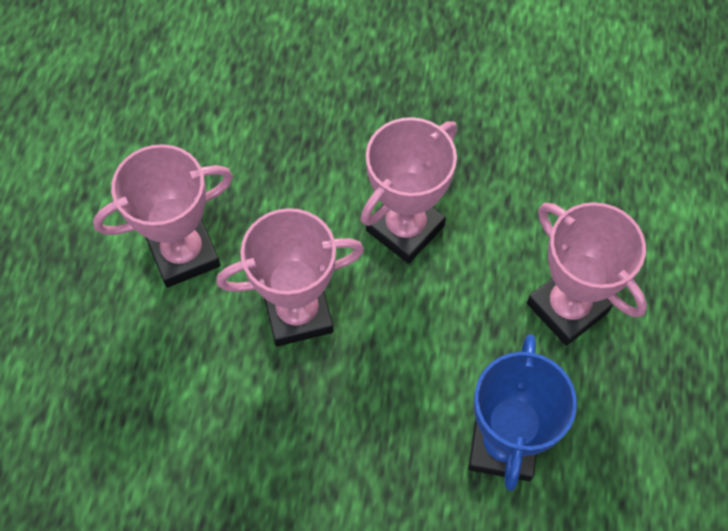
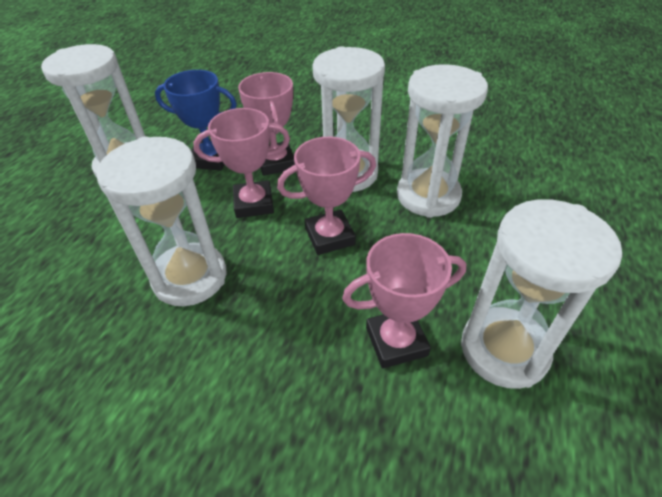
white hourglass: 0 -> 5

